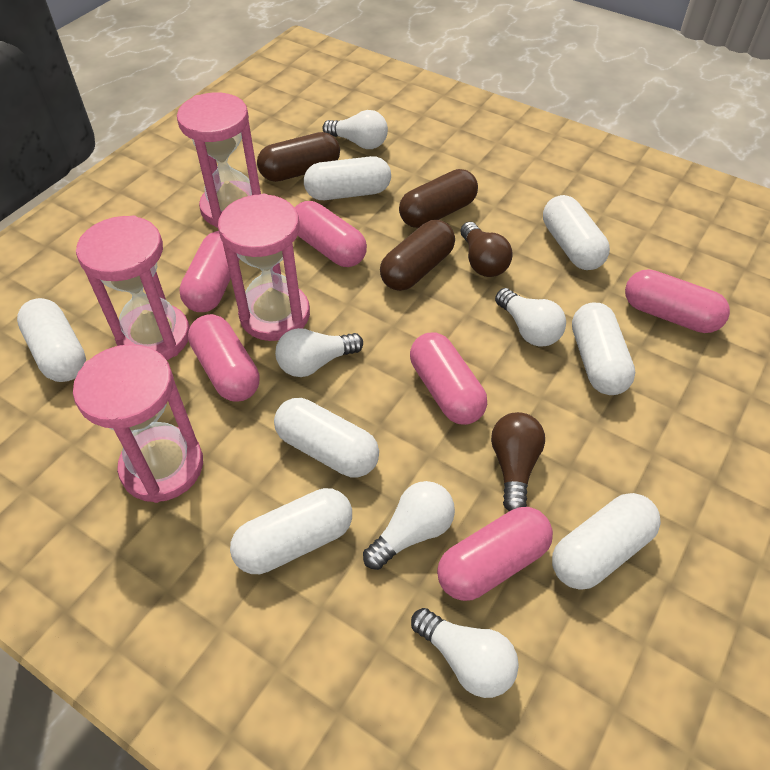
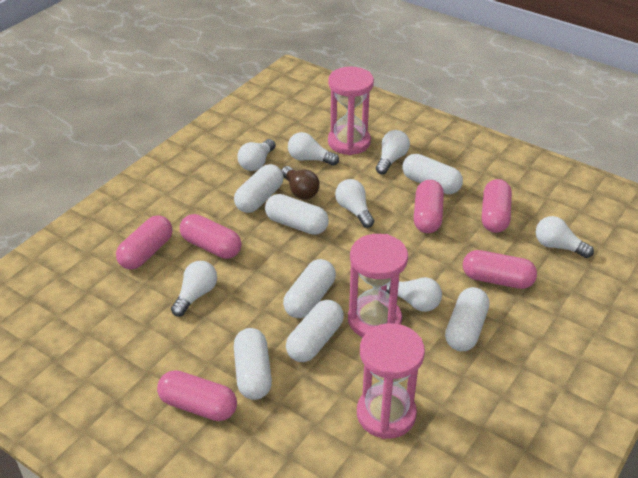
brown capsule: 3 -> 0
brown light bulb: 2 -> 1
pink hourglass: 4 -> 3
white light bulb: 5 -> 7

